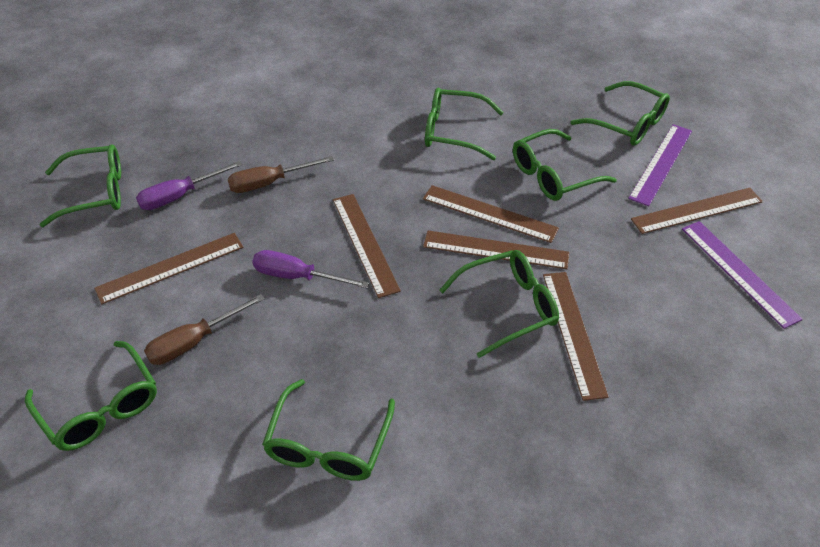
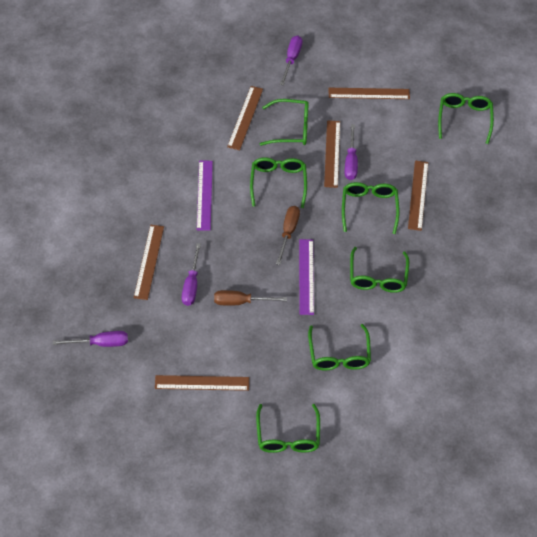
purple screwdriver: 2 -> 4

